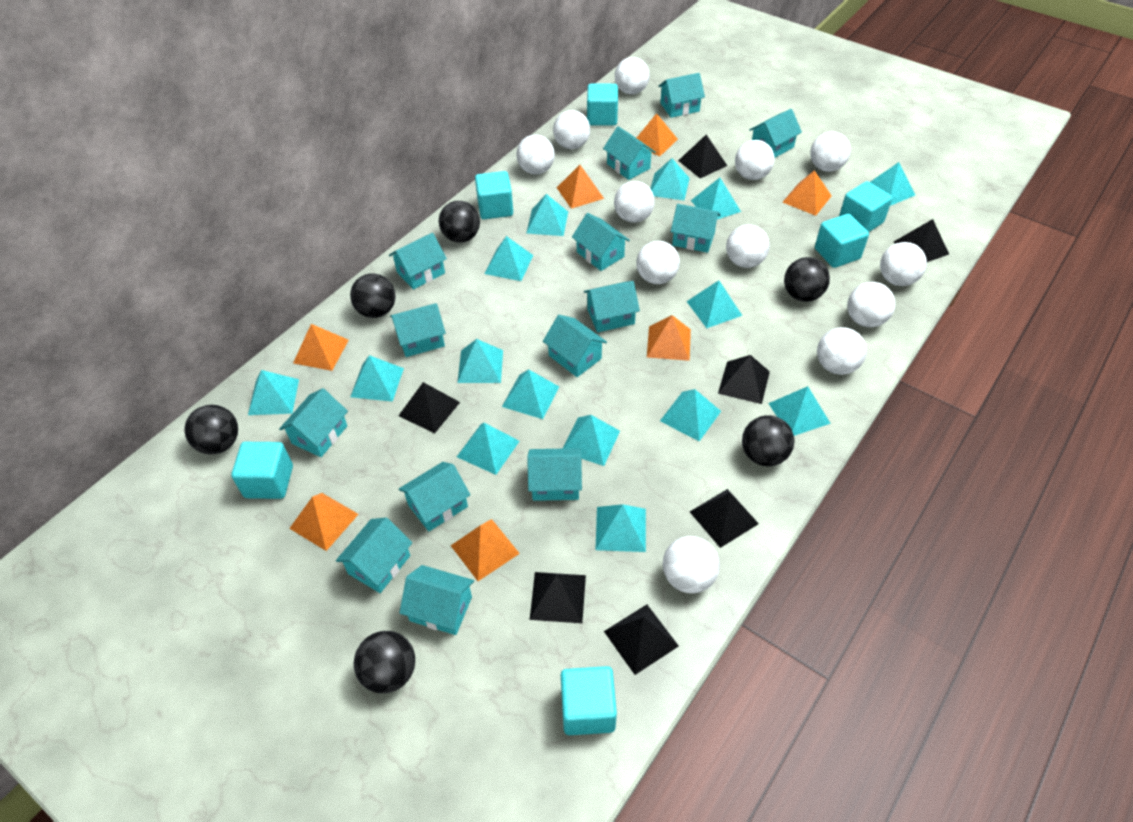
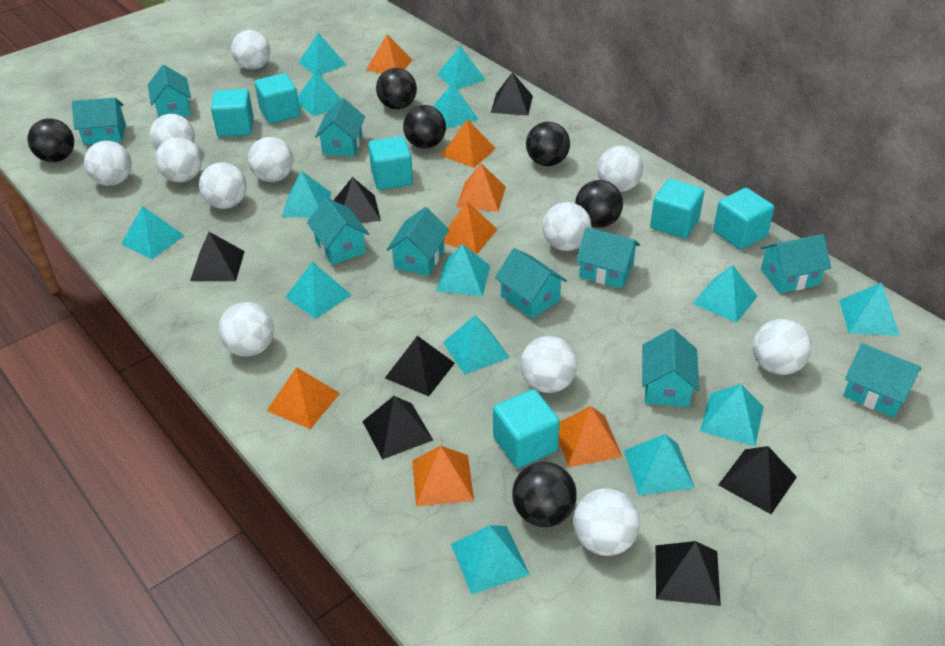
turquoise house: 14 -> 10
turquoise pyramid: 15 -> 14

